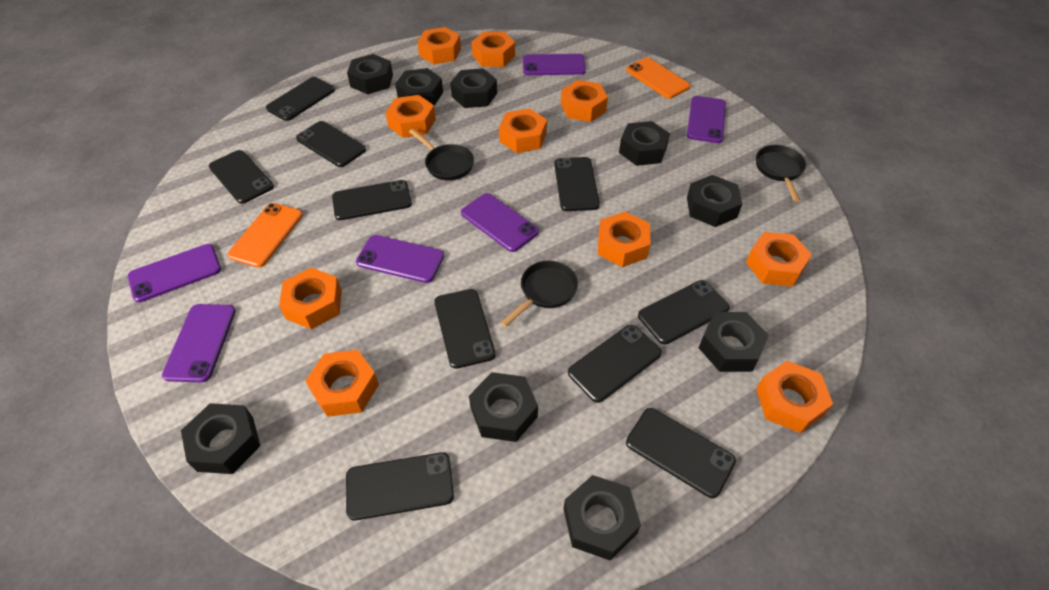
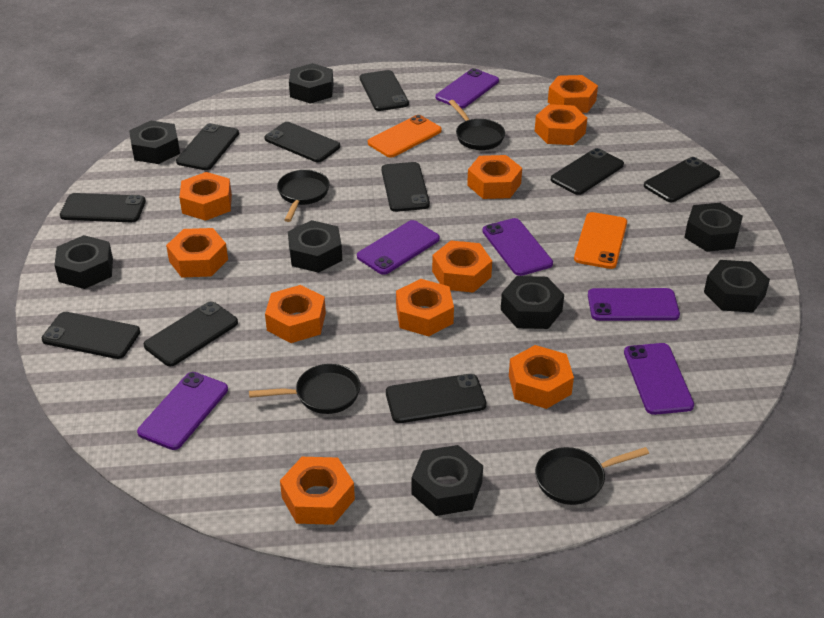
black nut: 9 -> 8
black pan: 3 -> 4

